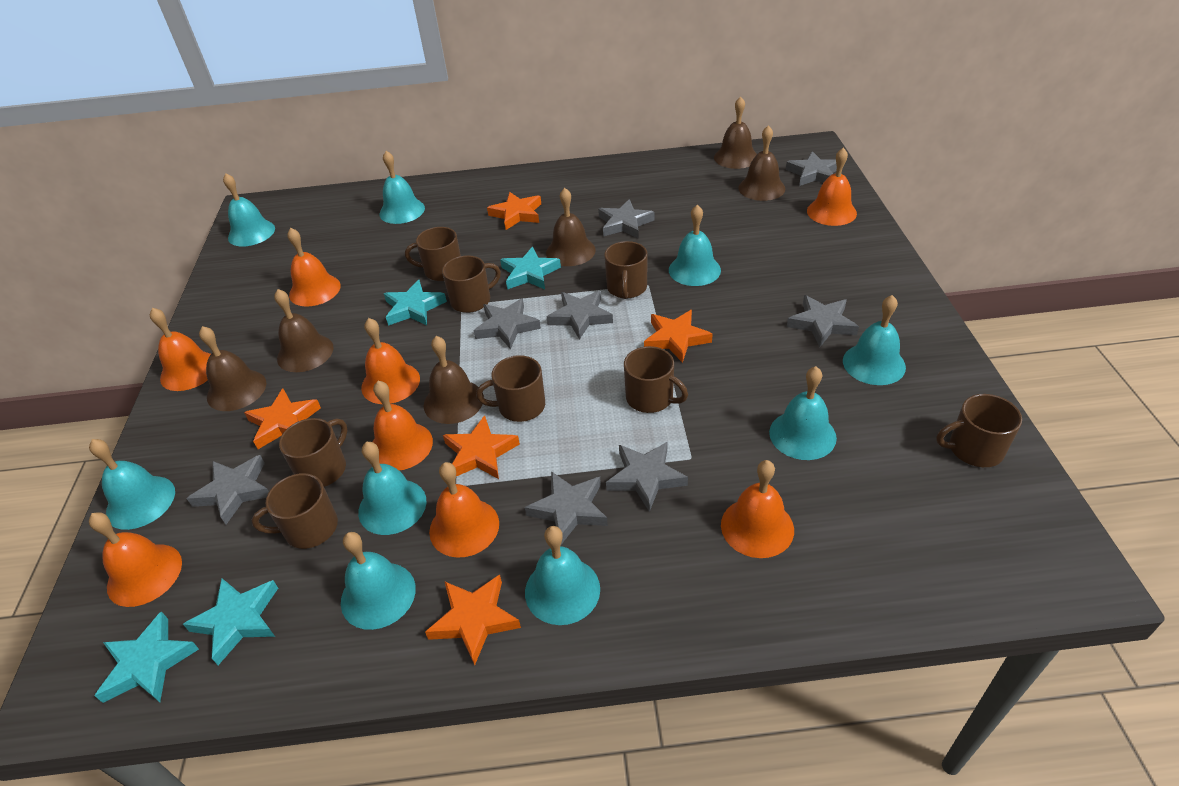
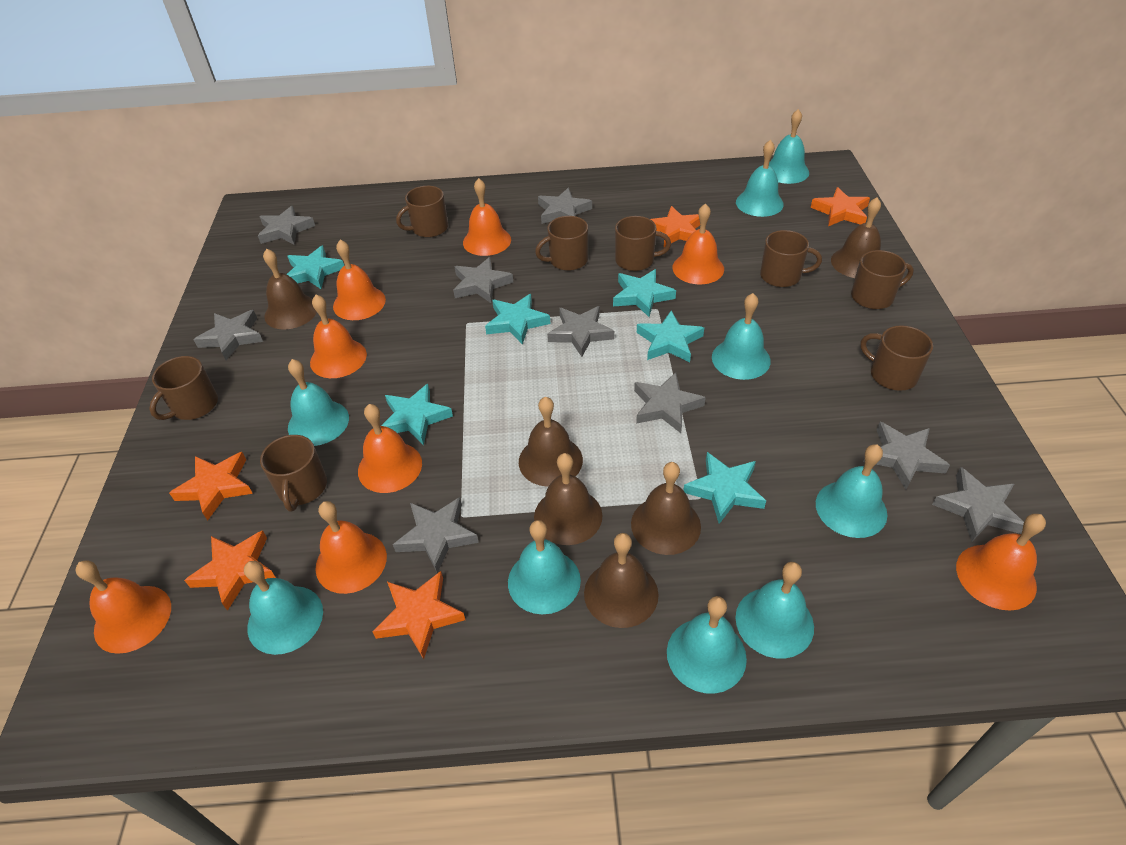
grey star: 8 -> 9
turquoise star: 4 -> 6

